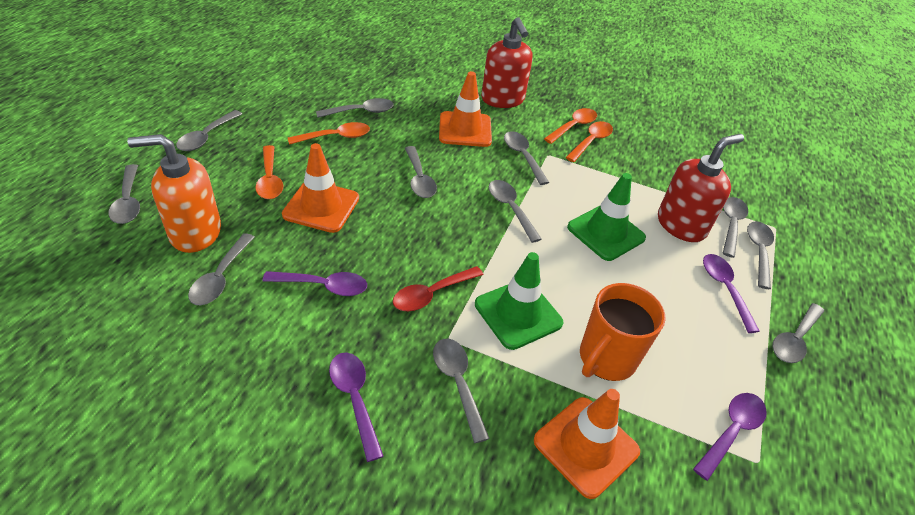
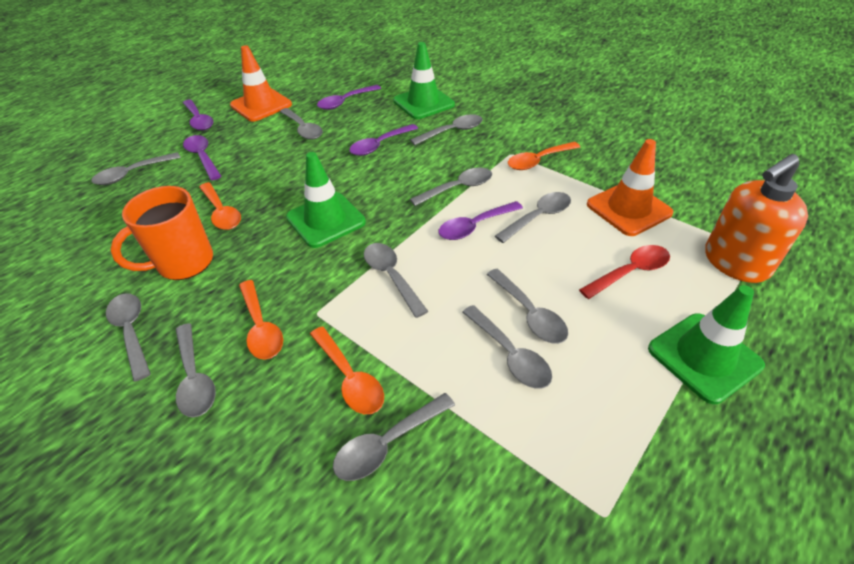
green traffic cone: 2 -> 3
orange traffic cone: 3 -> 2
purple spoon: 4 -> 5
red soap dispenser: 2 -> 0

